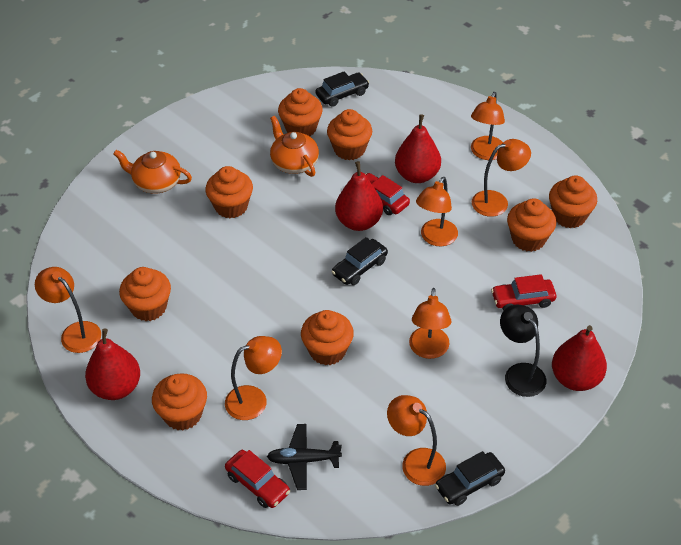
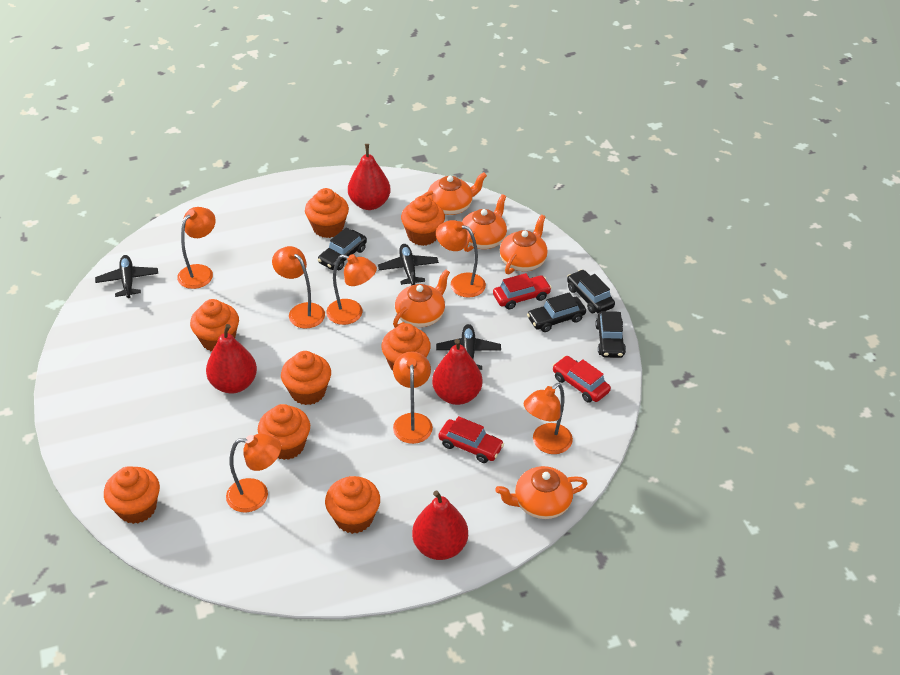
black car: 3 -> 4
black lamp: 1 -> 0
black plane: 1 -> 3
orange teapot: 2 -> 5

